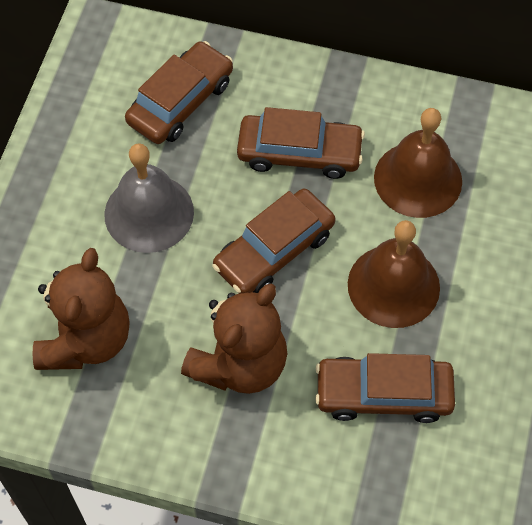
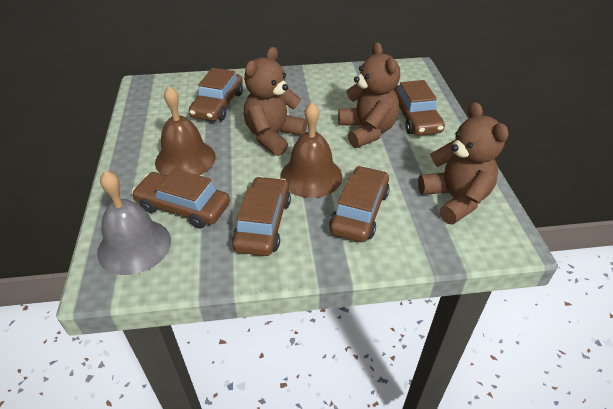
brown car: 4 -> 5
brown teddy bear: 2 -> 3

